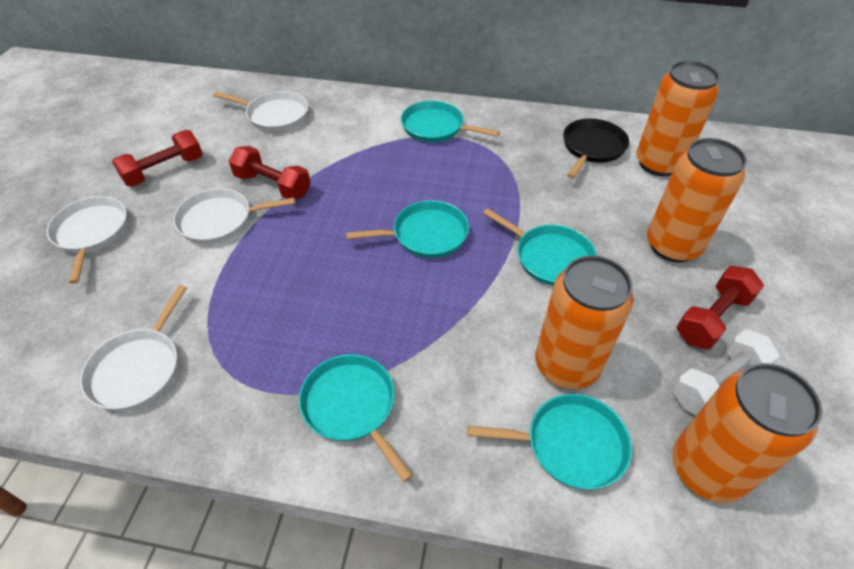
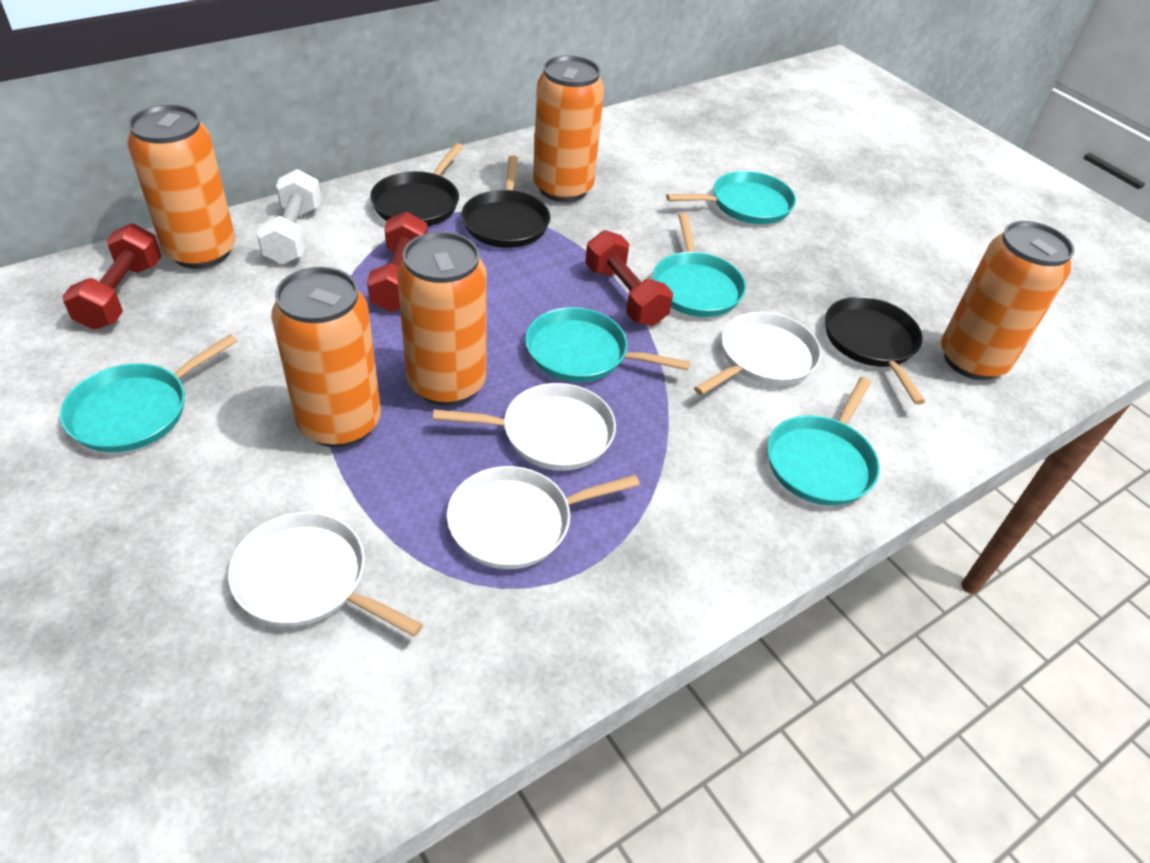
black pan: 1 -> 3
orange can: 4 -> 5

